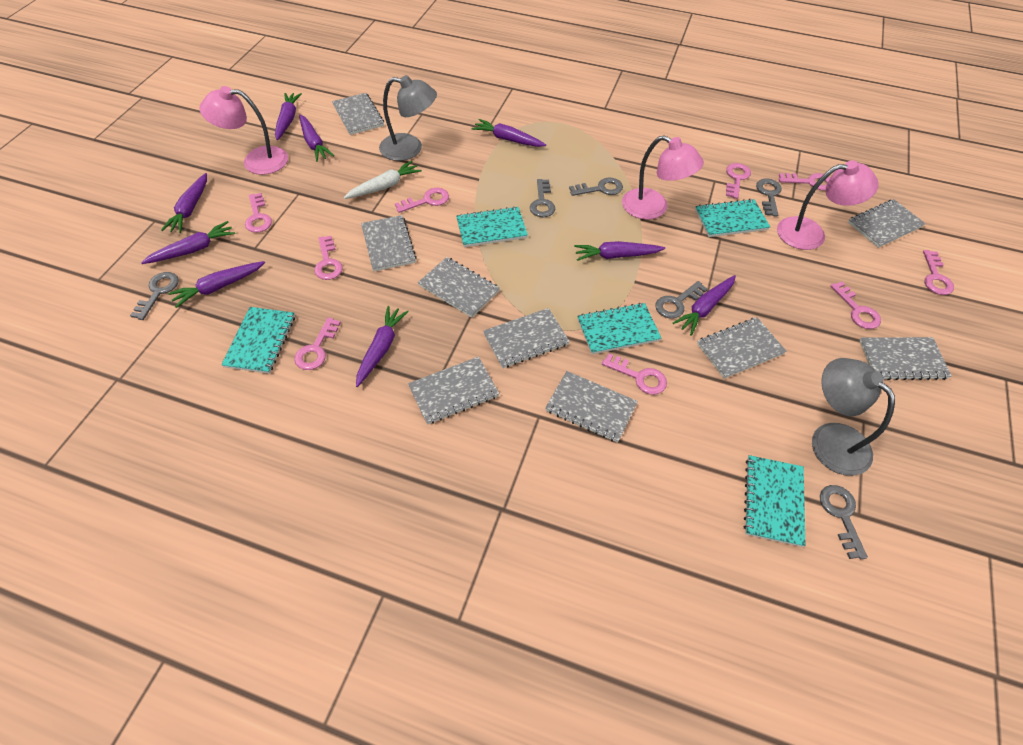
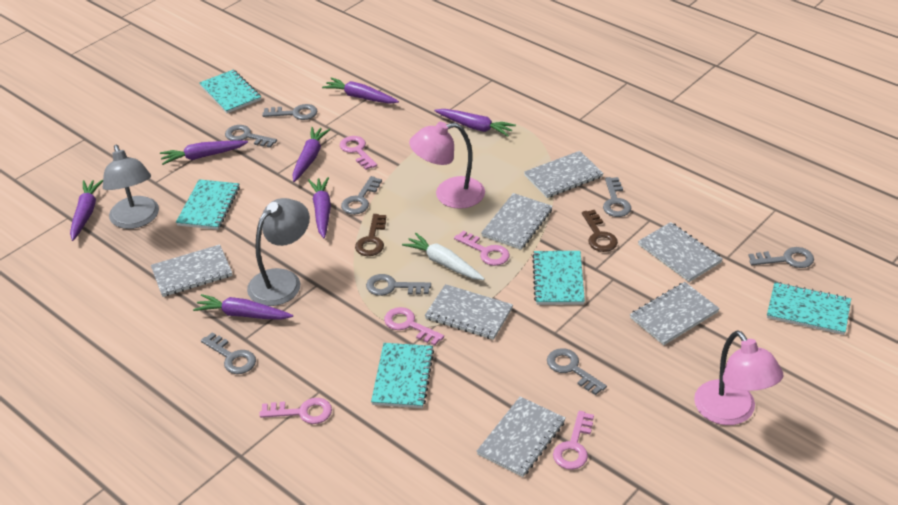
brown key: 0 -> 2
grey key: 6 -> 8
grey notebook: 9 -> 7
pink key: 9 -> 5
pink lamp: 3 -> 2
purple carrot: 9 -> 7

